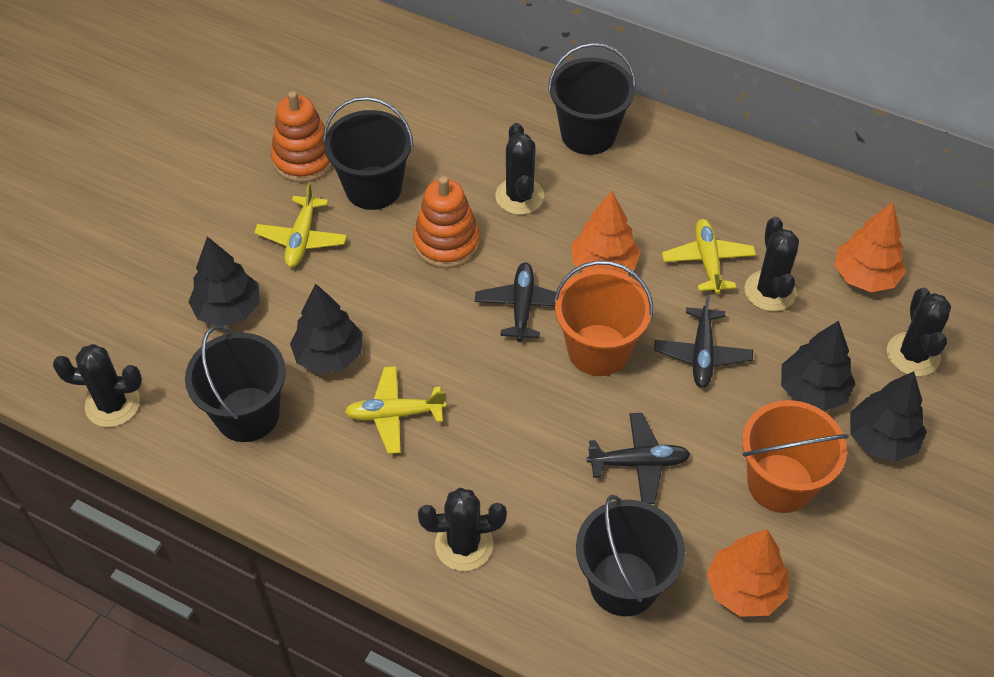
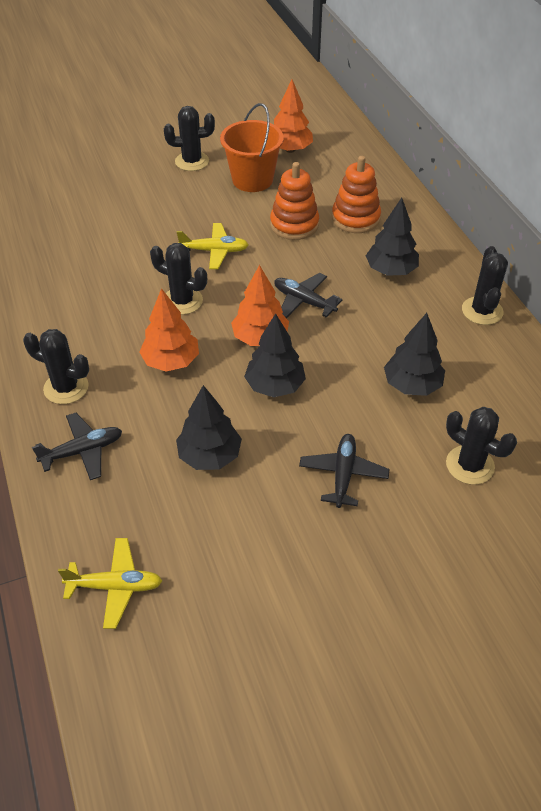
black bucket: 4 -> 0
orange bucket: 2 -> 1
yellow plane: 3 -> 2

